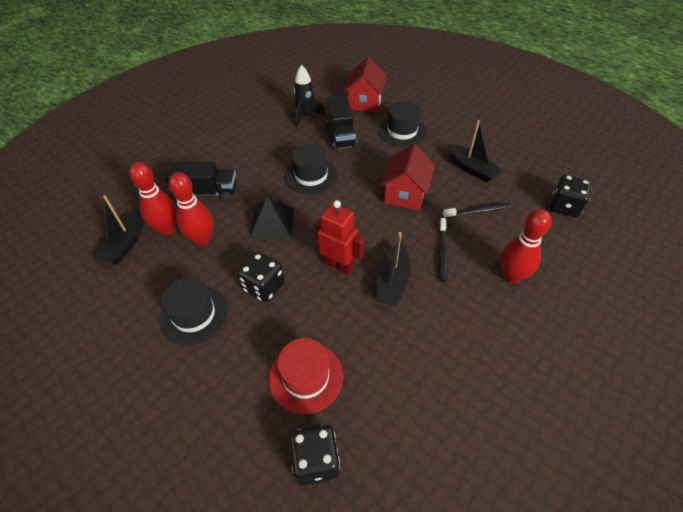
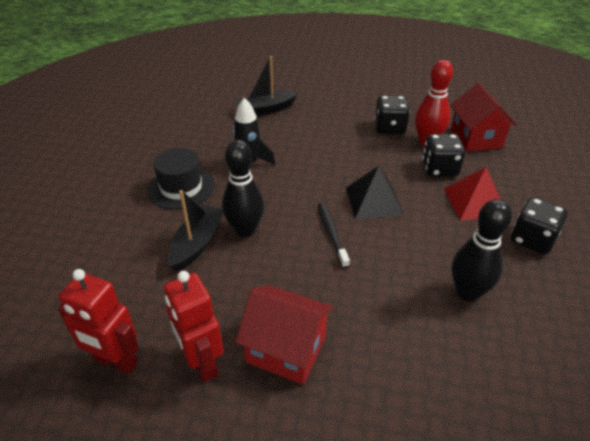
black boat: 3 -> 2
black bowling pin: 0 -> 2
black hat: 3 -> 1
black toothbrush: 2 -> 1
black truck: 2 -> 0
red bowling pin: 3 -> 1
red hat: 1 -> 0
red pyramid: 0 -> 1
red robot: 1 -> 2

